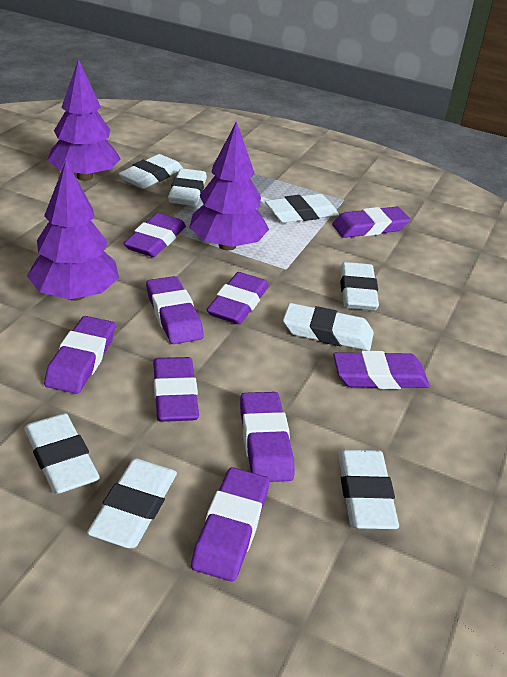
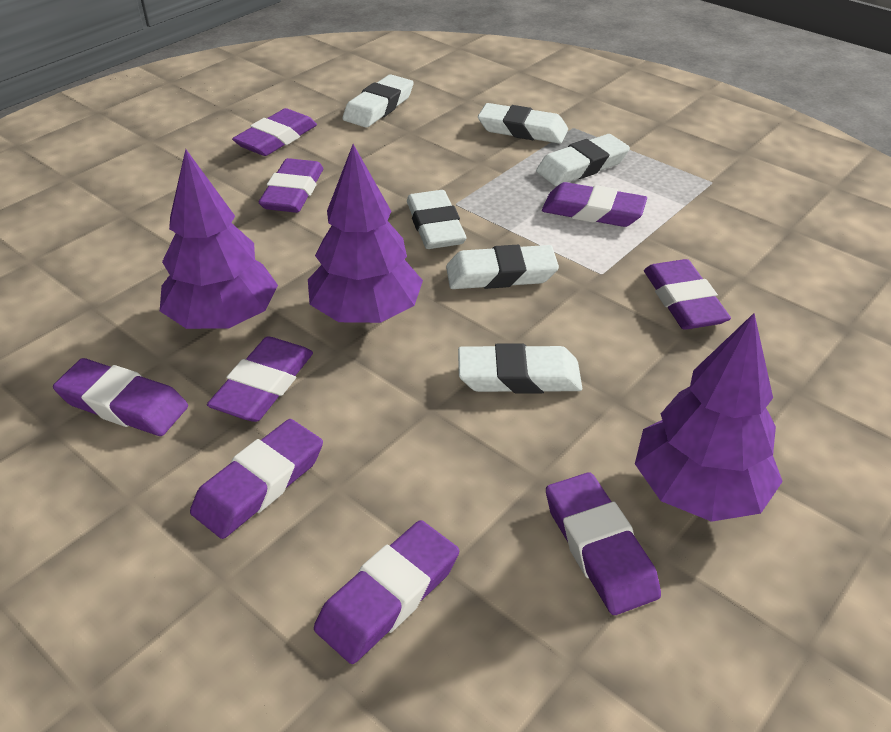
white eraser: 8 -> 6

